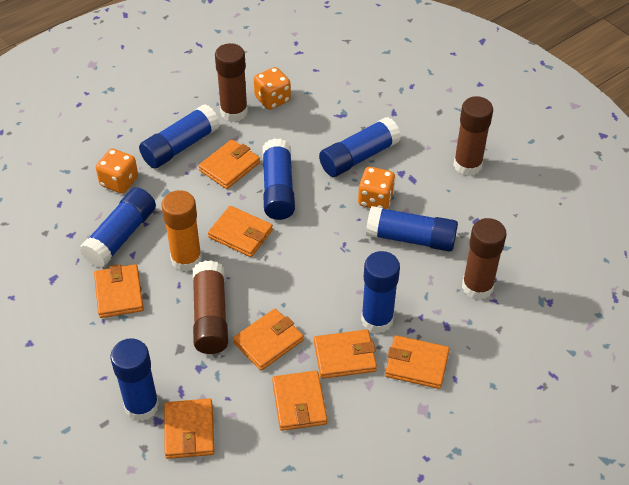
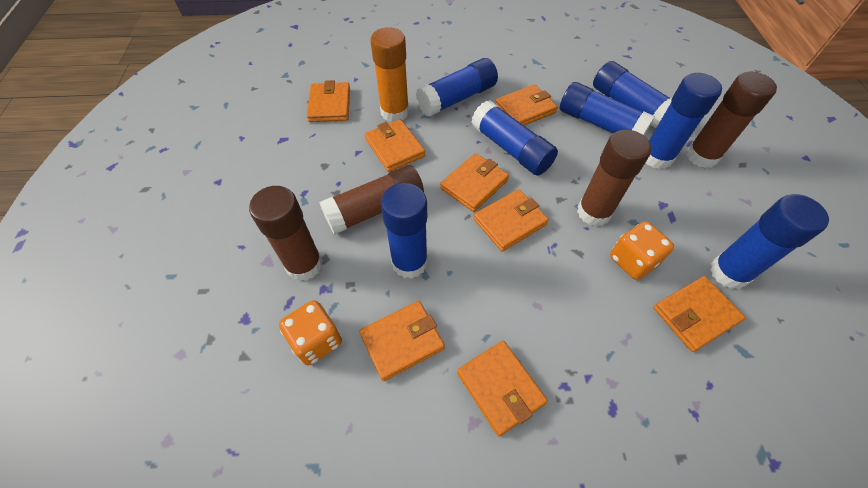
orange dice: 3 -> 2

